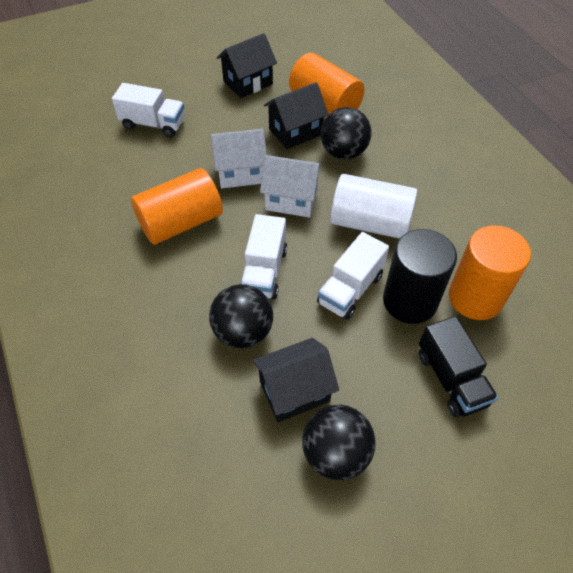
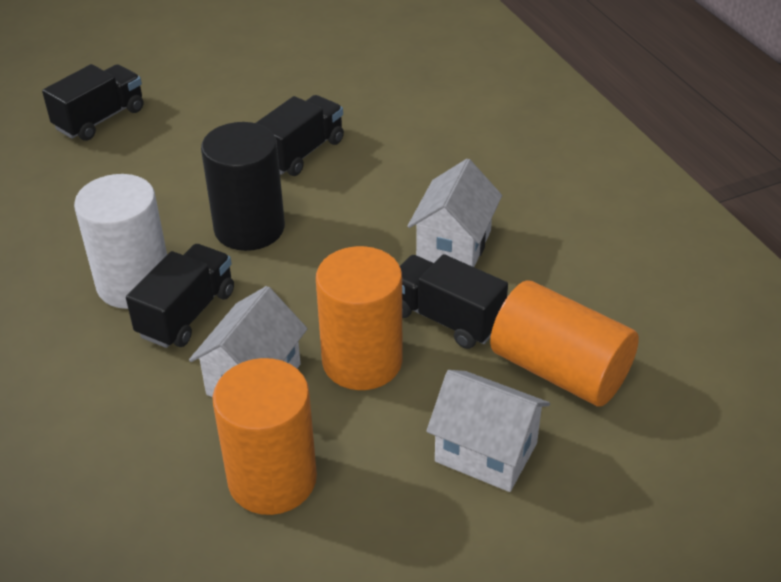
black ball: 3 -> 0
black house: 3 -> 0
black truck: 1 -> 4
white house: 2 -> 3
white truck: 3 -> 0

